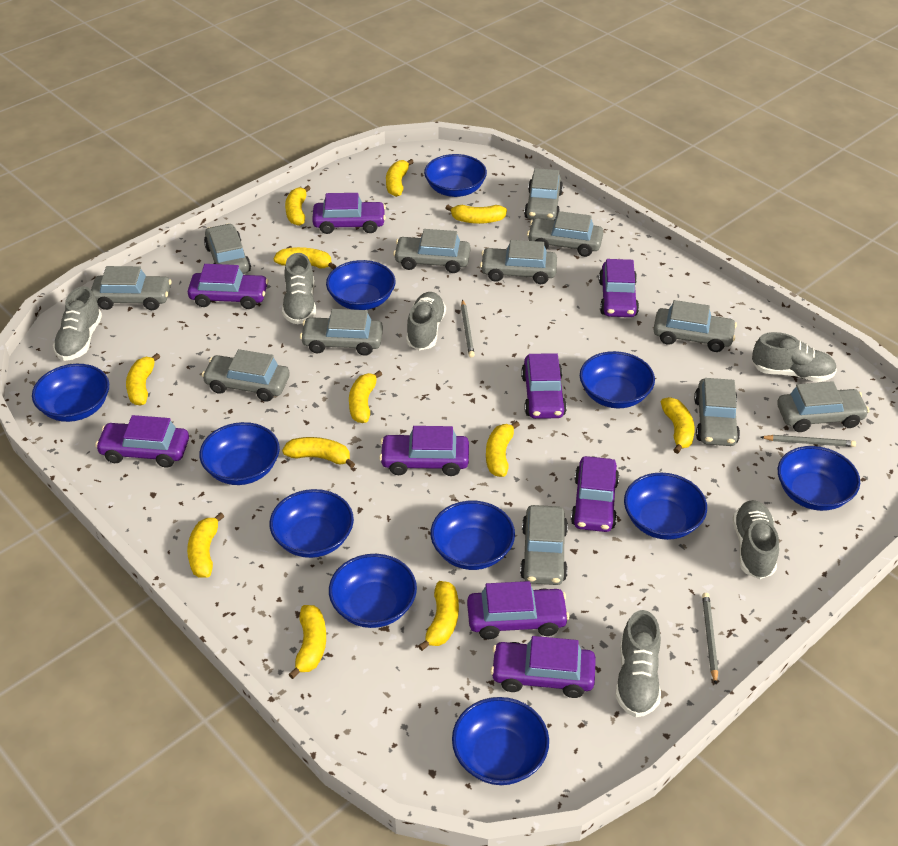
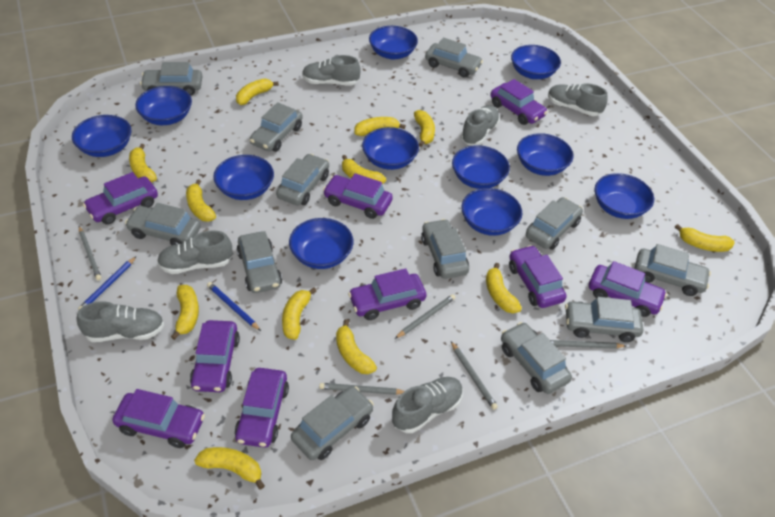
blue pencil: 0 -> 2
grey pencil: 3 -> 5

